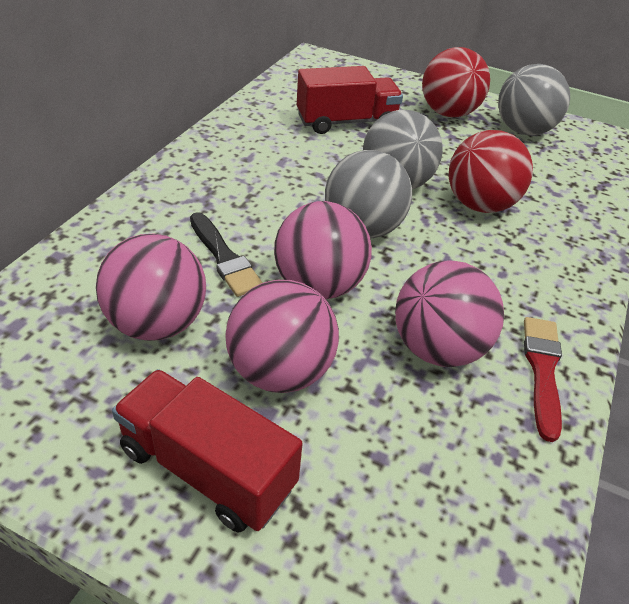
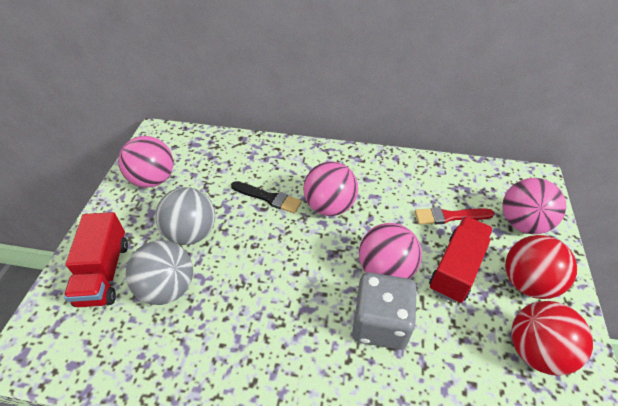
grey ball: 3 -> 2
grey dice: 0 -> 1

